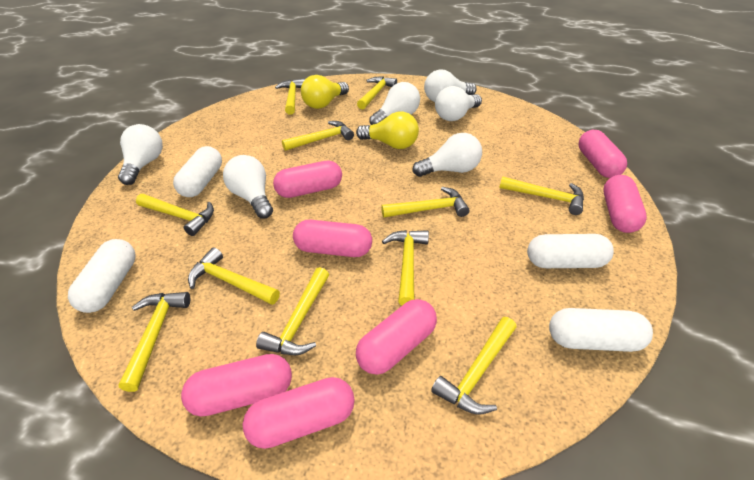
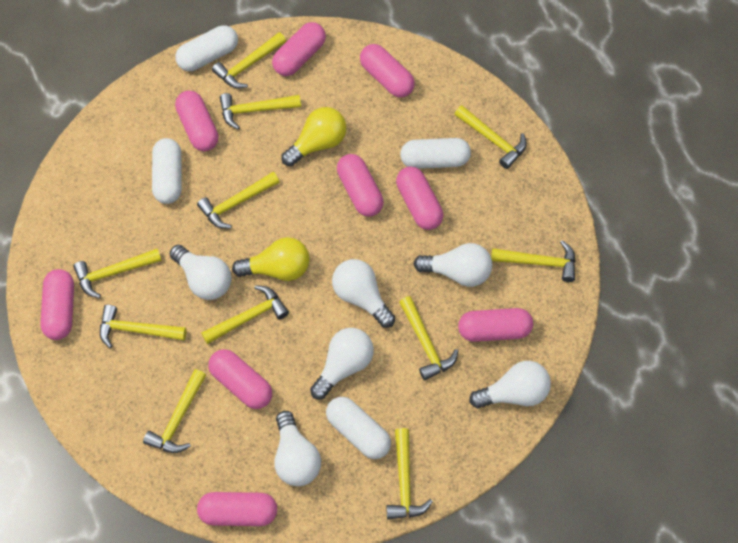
pink capsule: 7 -> 9

